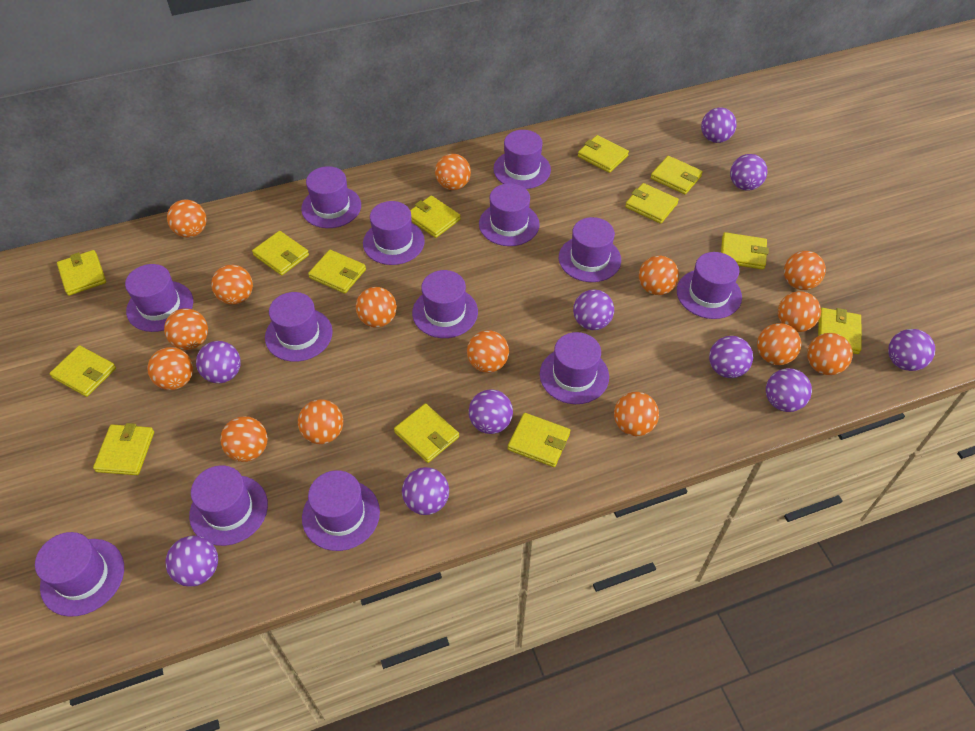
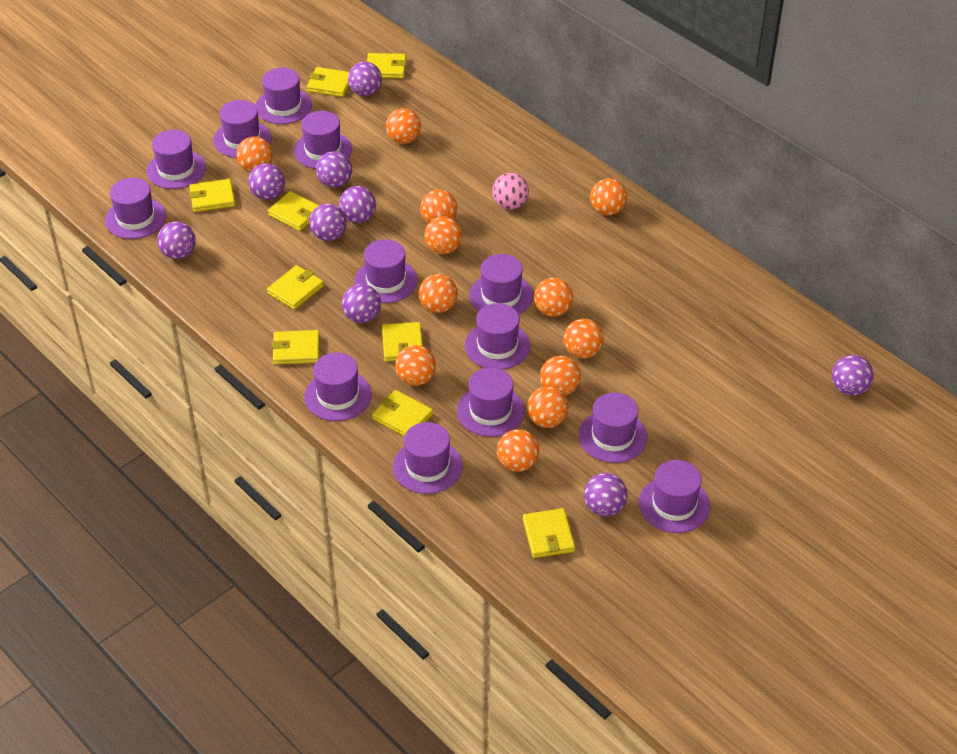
orange ball: 15 -> 12
pink ball: 0 -> 1
purple ball: 10 -> 9
yellow wallet: 13 -> 9

